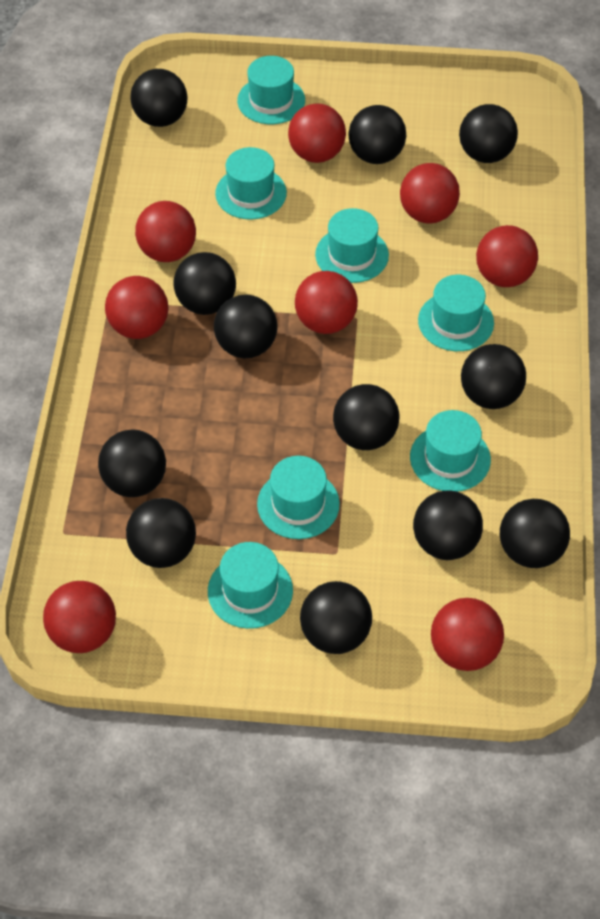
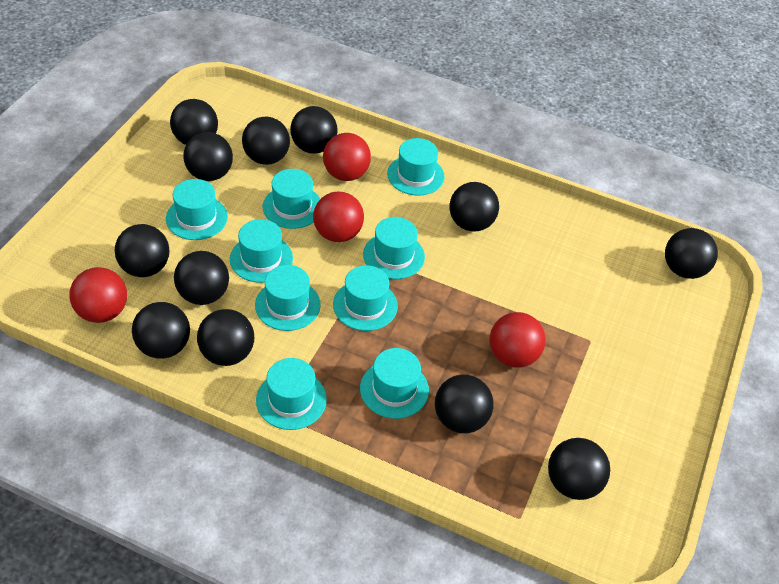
red ball: 8 -> 4
turquoise hat: 7 -> 9

